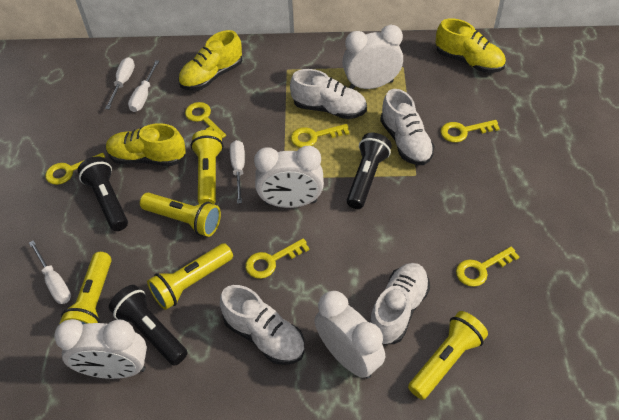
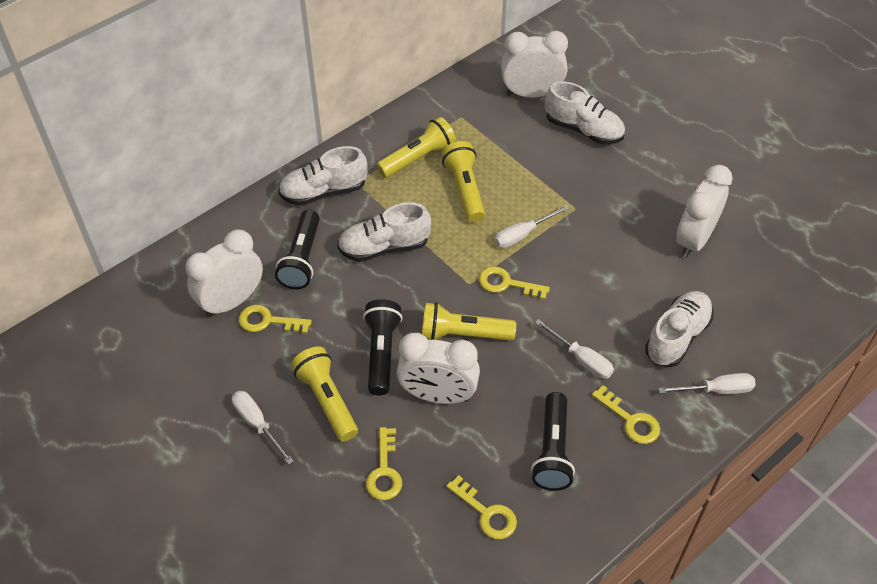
yellow flashlight: 5 -> 4
yellow key: 6 -> 5
yellow shoe: 3 -> 0

